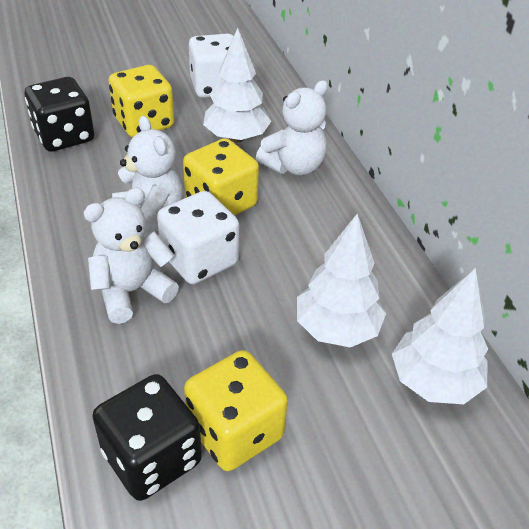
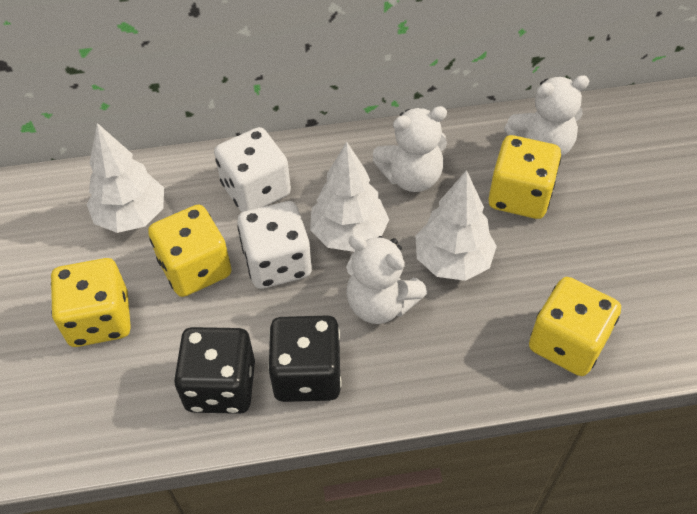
yellow dice: 3 -> 4

